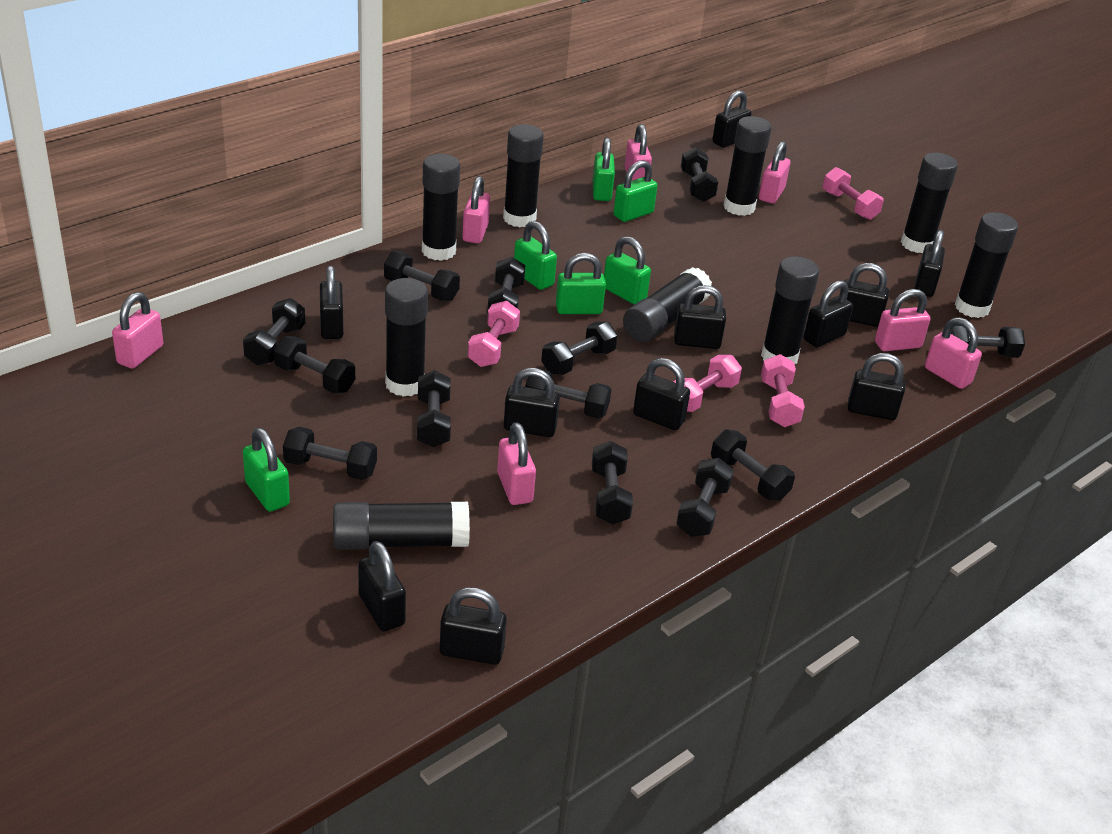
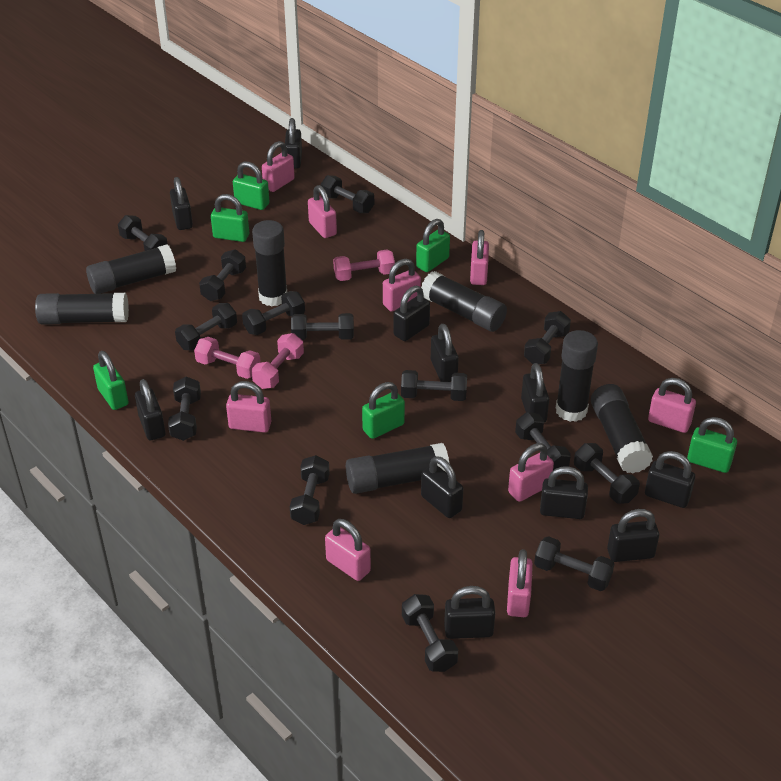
black dumbbell: 13 -> 14
black glue stick: 9 -> 7
pink dumbbell: 4 -> 3
pink padlock: 7 -> 9

